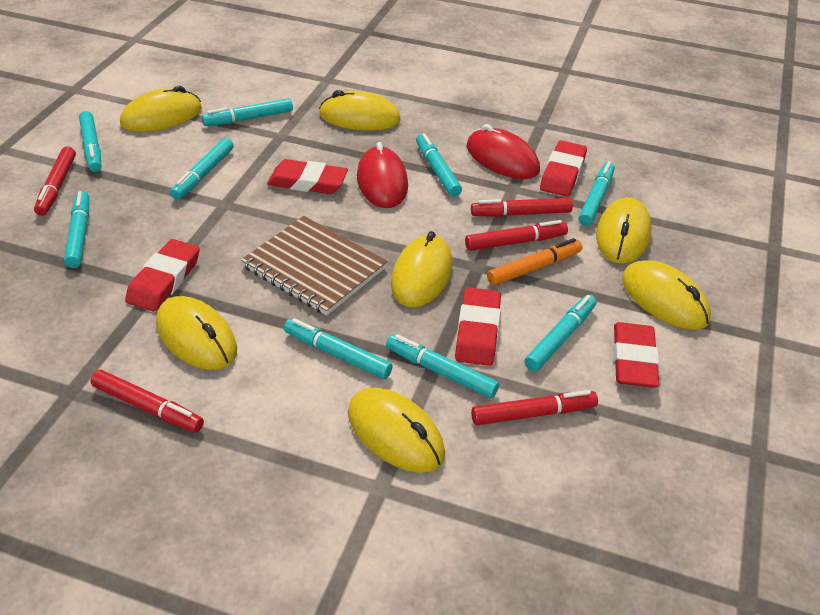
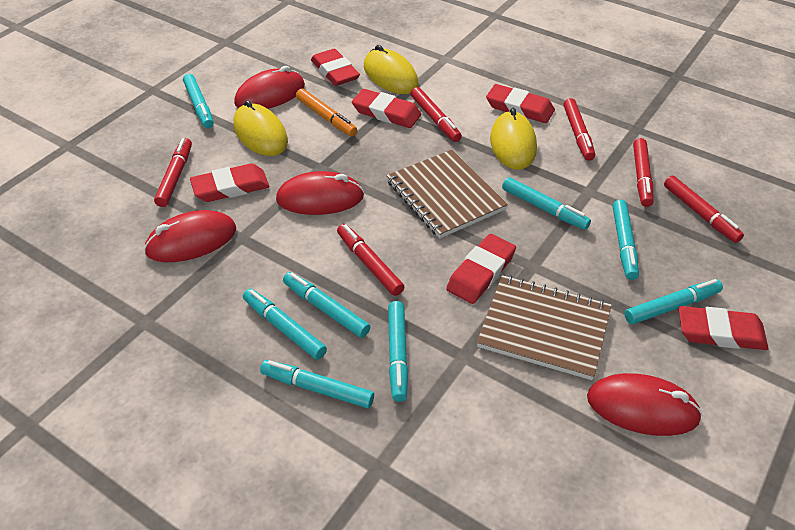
brown notebook: 1 -> 2
red eraser: 5 -> 6
red marker: 5 -> 6
red mouse: 2 -> 4
turquoise marker: 9 -> 8
yellow mouse: 7 -> 3

